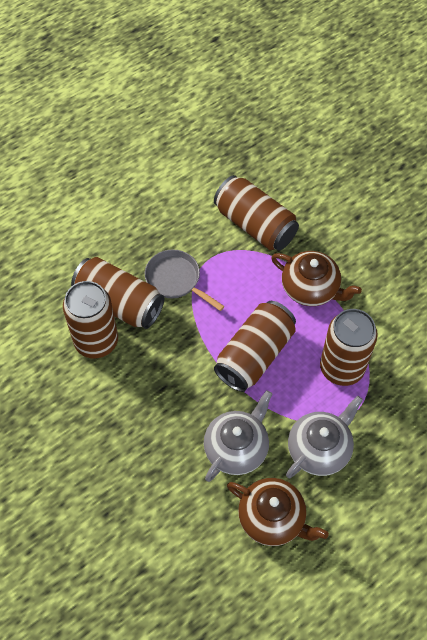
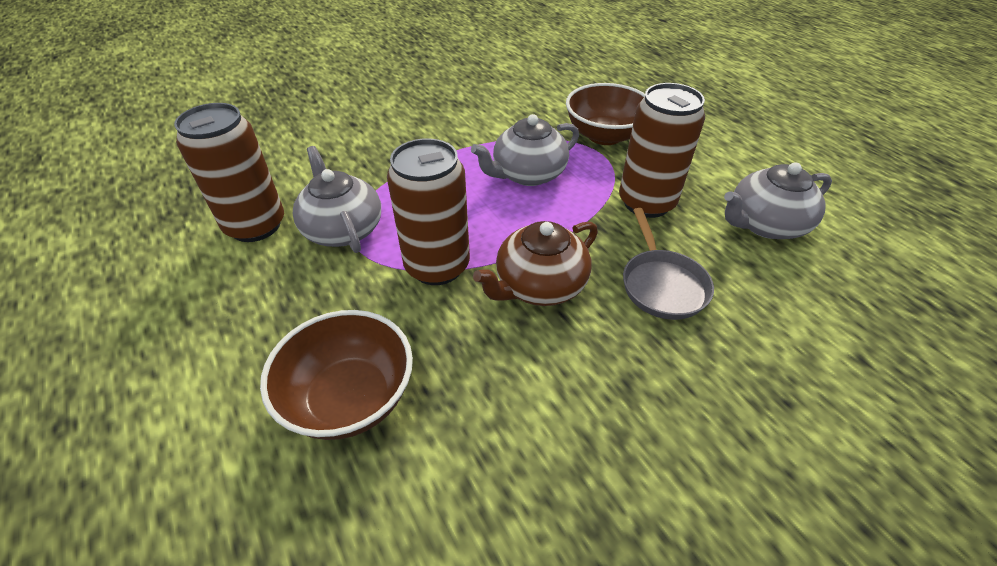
brown bowl: 0 -> 2
brown can: 5 -> 3
brown teapot: 2 -> 1
grey teapot: 2 -> 3

